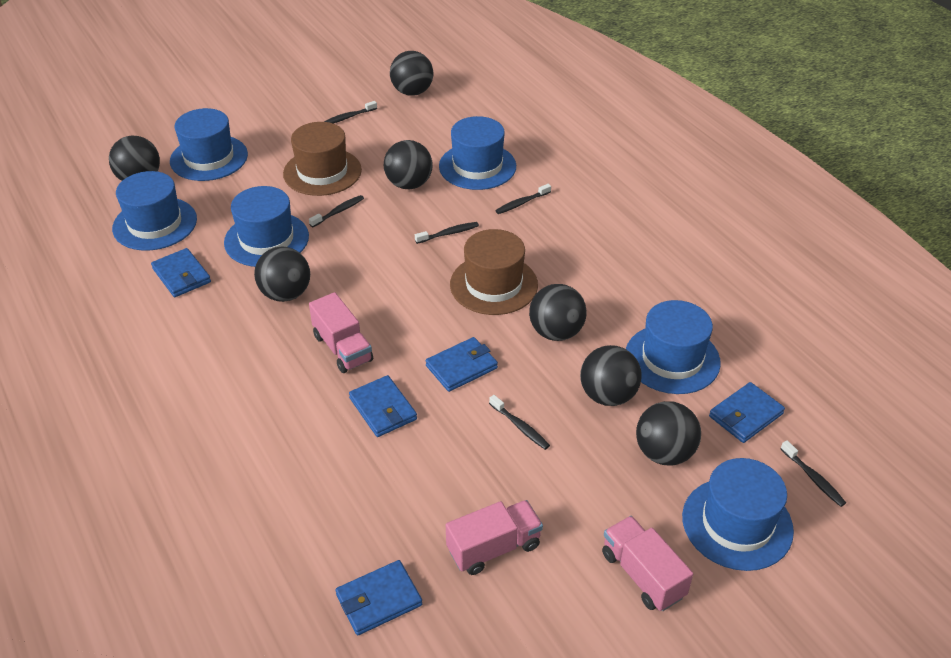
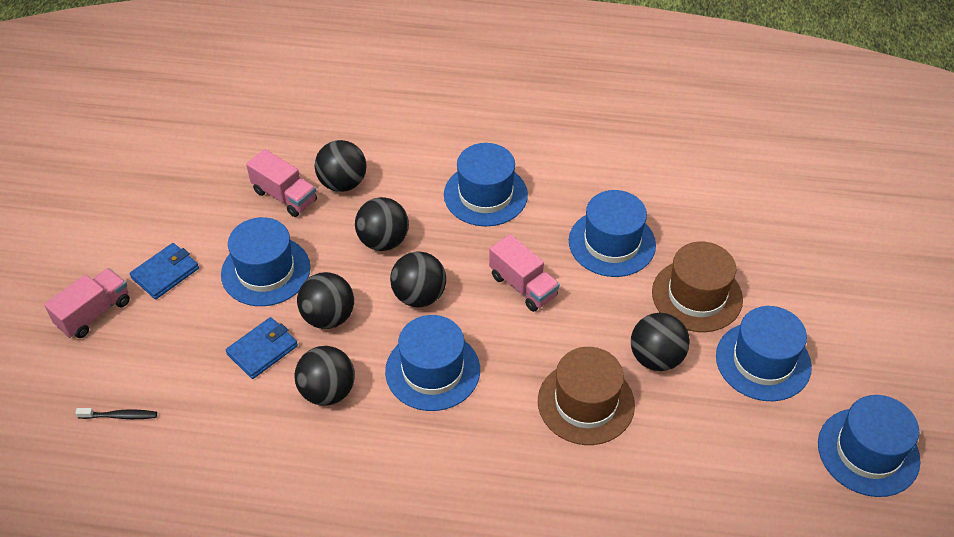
black ball: 7 -> 6
black toothbrush: 6 -> 1
blue wallet: 5 -> 2

